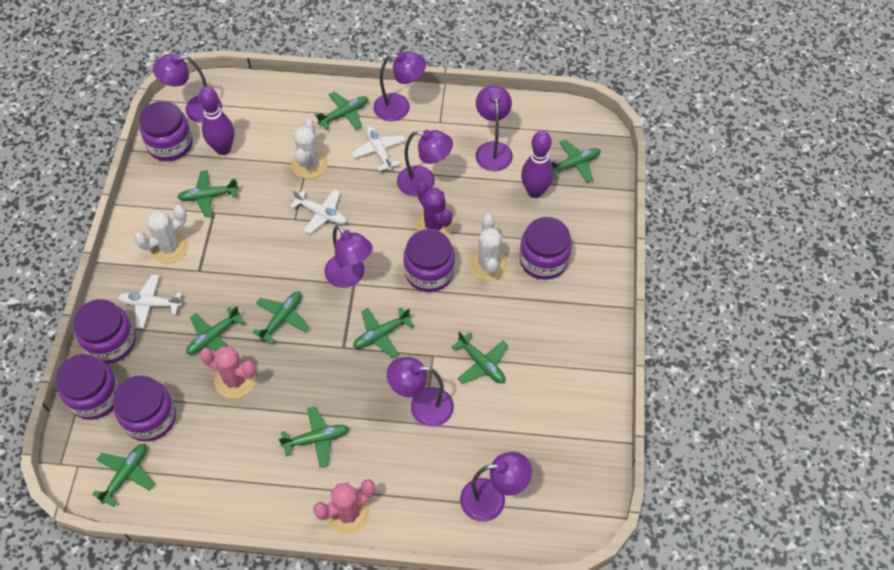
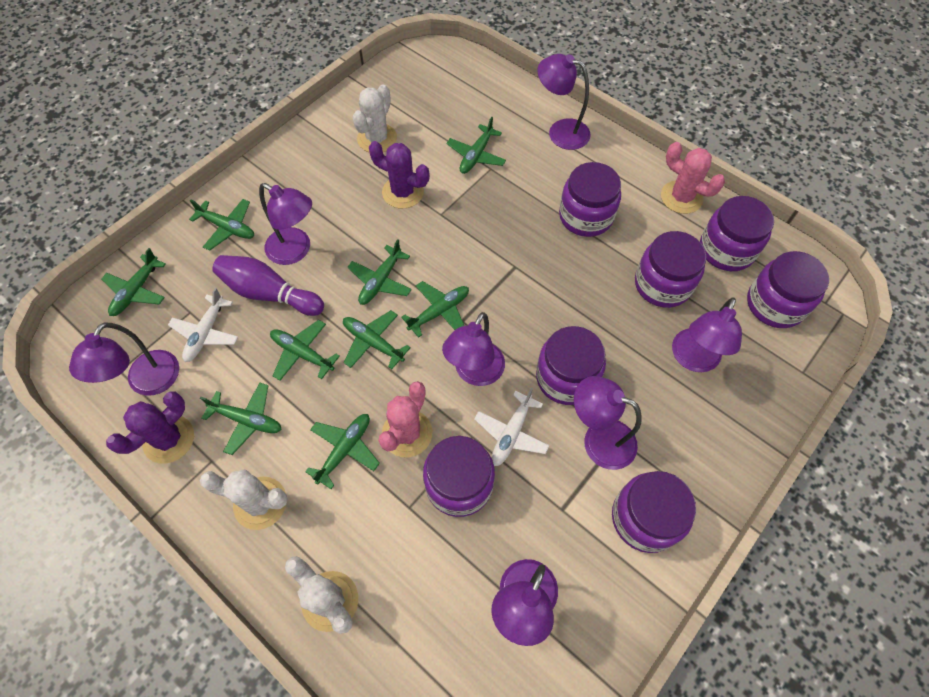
purple bowling pin: 2 -> 1
purple cactus: 1 -> 2
purple jar: 6 -> 7
white plane: 3 -> 2

